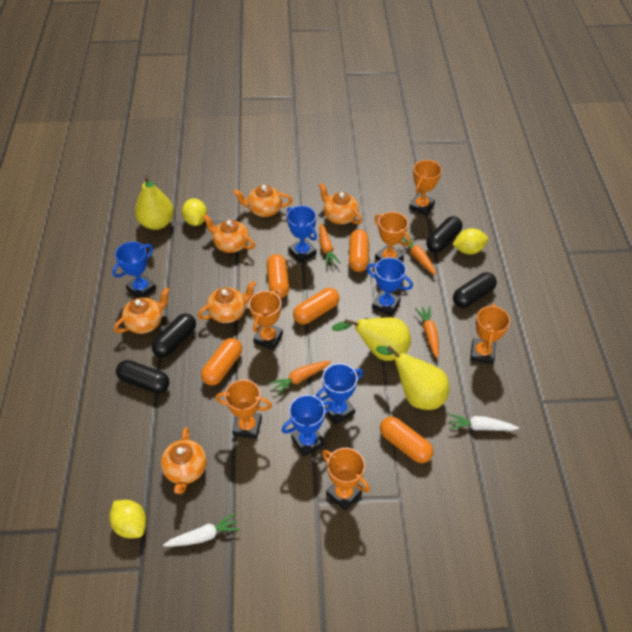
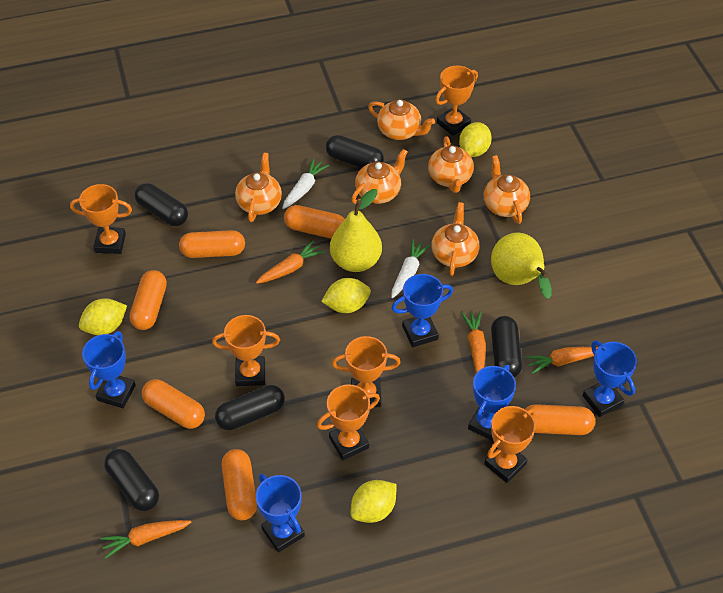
black capsule: 4 -> 5
orange capsule: 5 -> 6
yellow lemon: 3 -> 4
yellow pear: 3 -> 2

